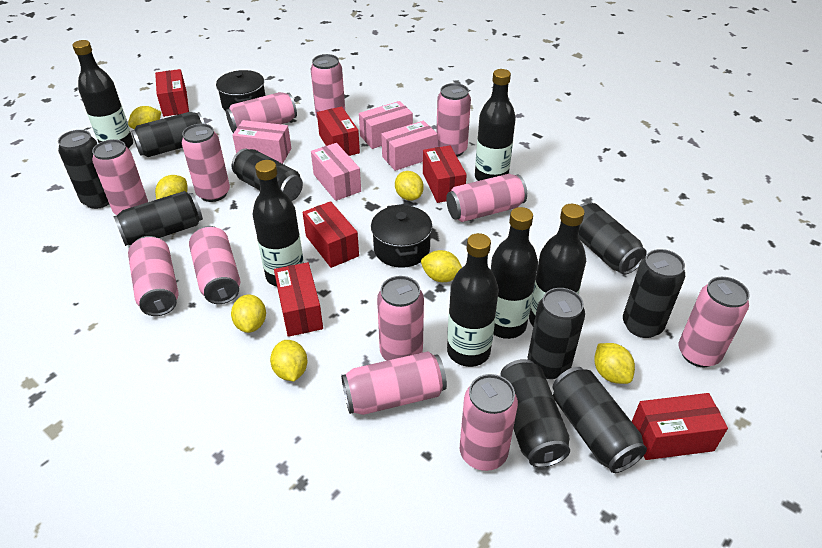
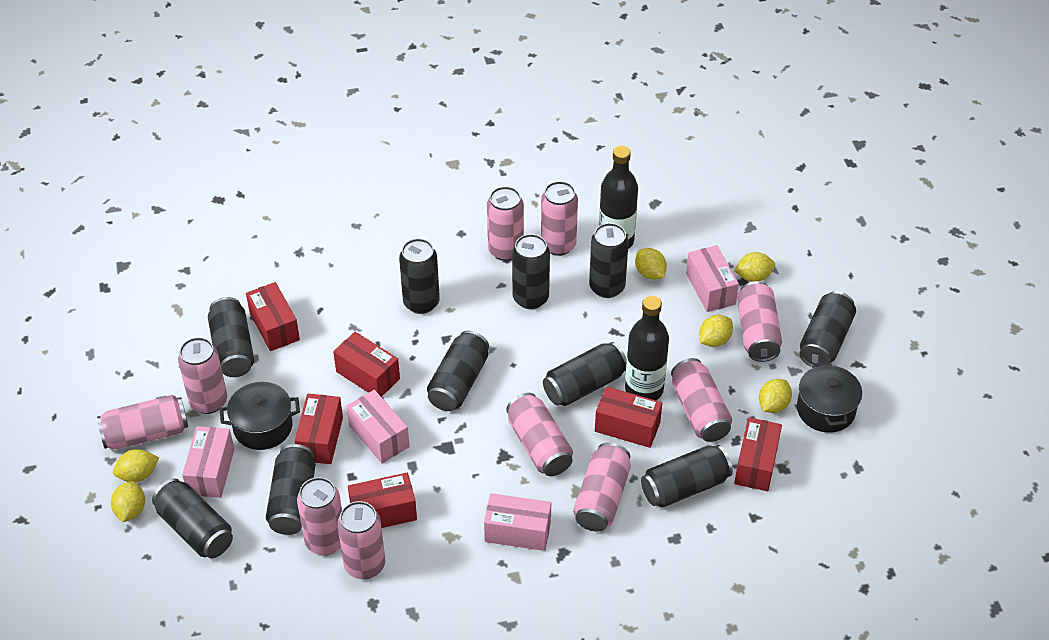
black bottle: 6 -> 2
black can: 9 -> 10
pink can: 12 -> 10
yellow lemon: 7 -> 6

